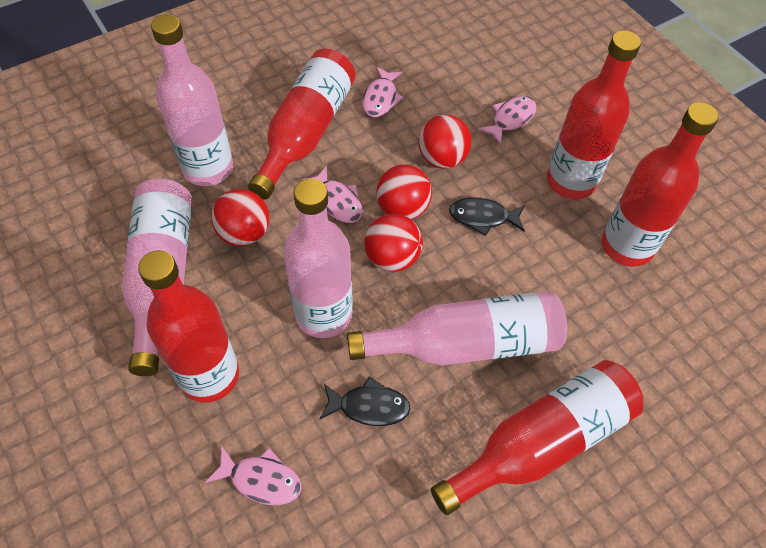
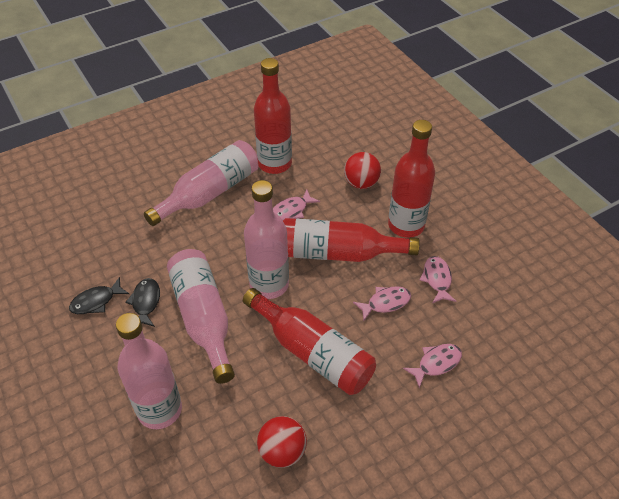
red ball: 4 -> 2
red bottle: 5 -> 4

